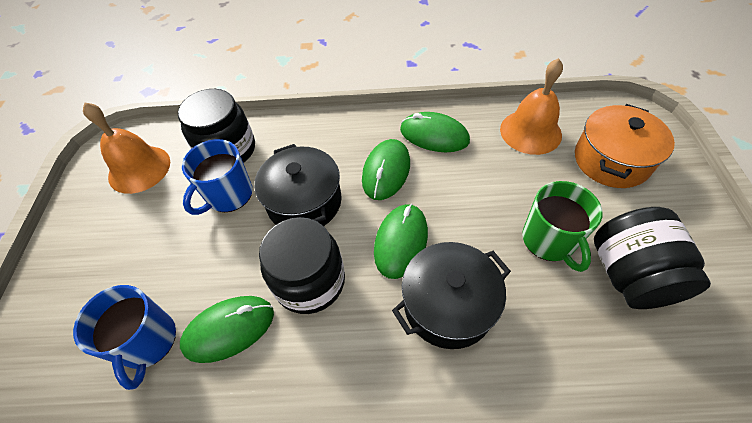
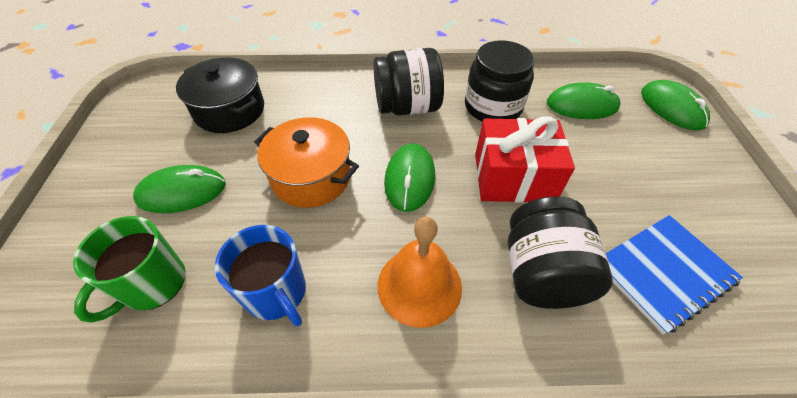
black pot: 2 -> 1
blue mug: 2 -> 1
blue notebook: 0 -> 1
orange bell: 2 -> 1
red gift: 0 -> 1

